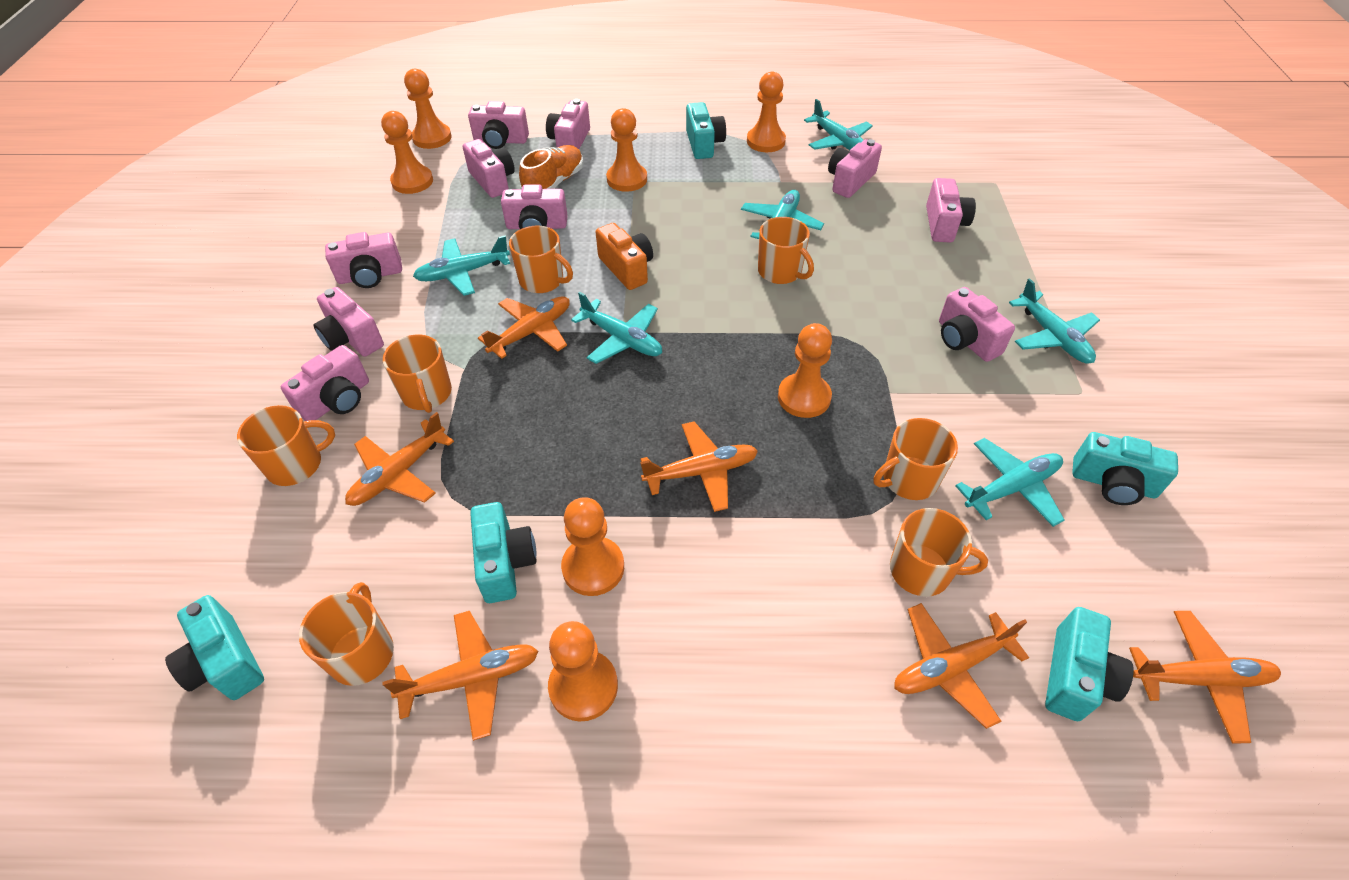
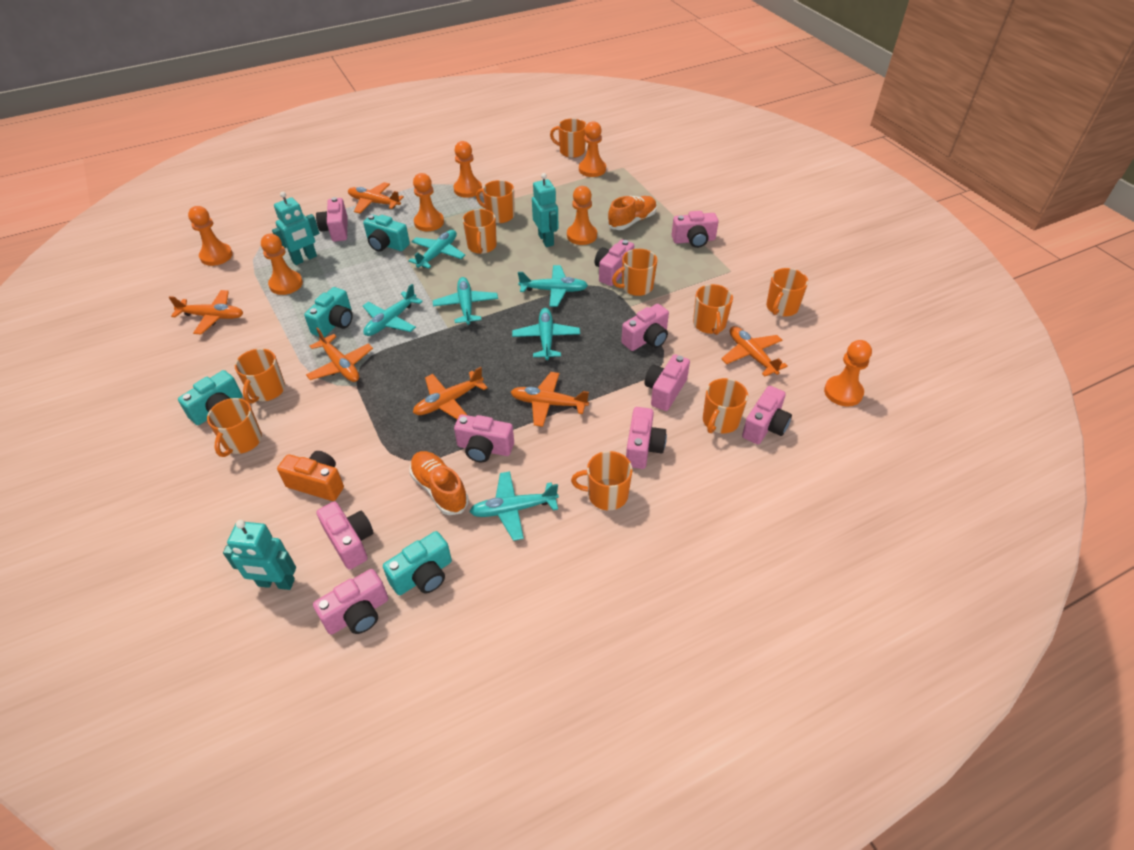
orange mug: 7 -> 10
orange shoe: 1 -> 2
turquoise camera: 5 -> 4
turquoise robot: 0 -> 3

